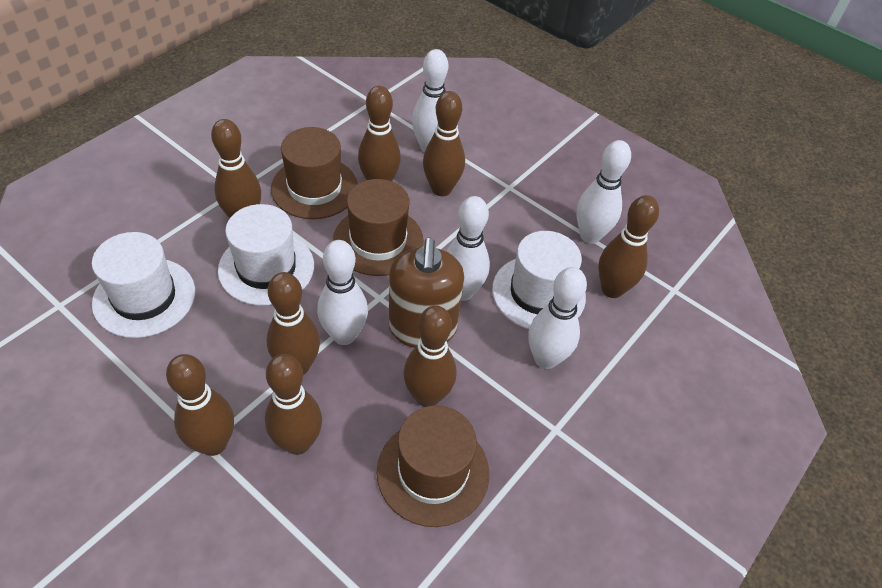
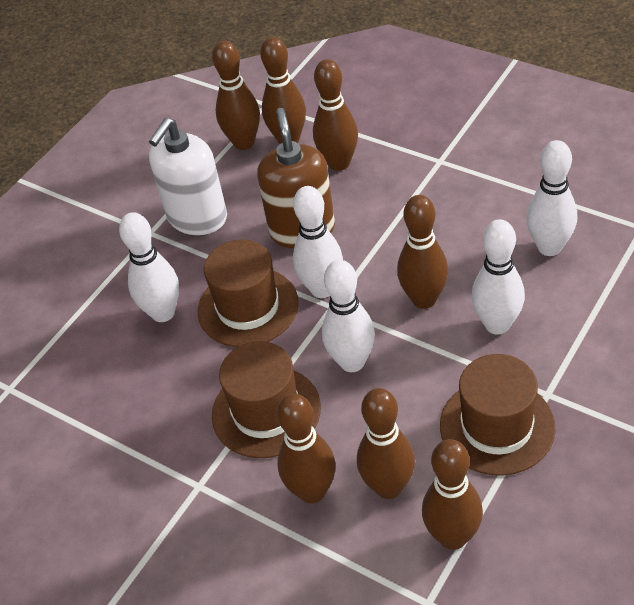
brown bowling pin: 8 -> 7
white hat: 3 -> 0
white soap dispenser: 0 -> 1

